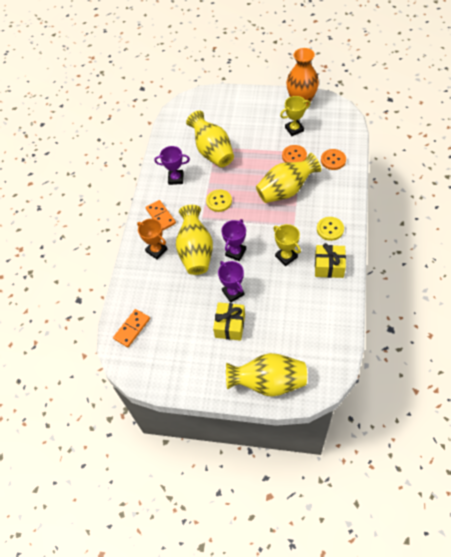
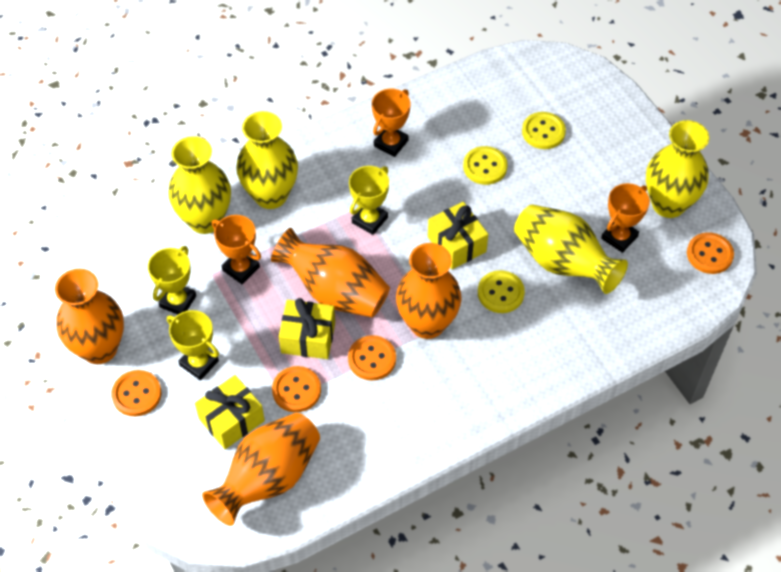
orange button: 2 -> 4
orange domino: 2 -> 0
orange trophy: 1 -> 3
orange vase: 1 -> 4
purple trophy: 3 -> 0
yellow button: 2 -> 3
yellow gift: 2 -> 3
yellow trophy: 2 -> 3

